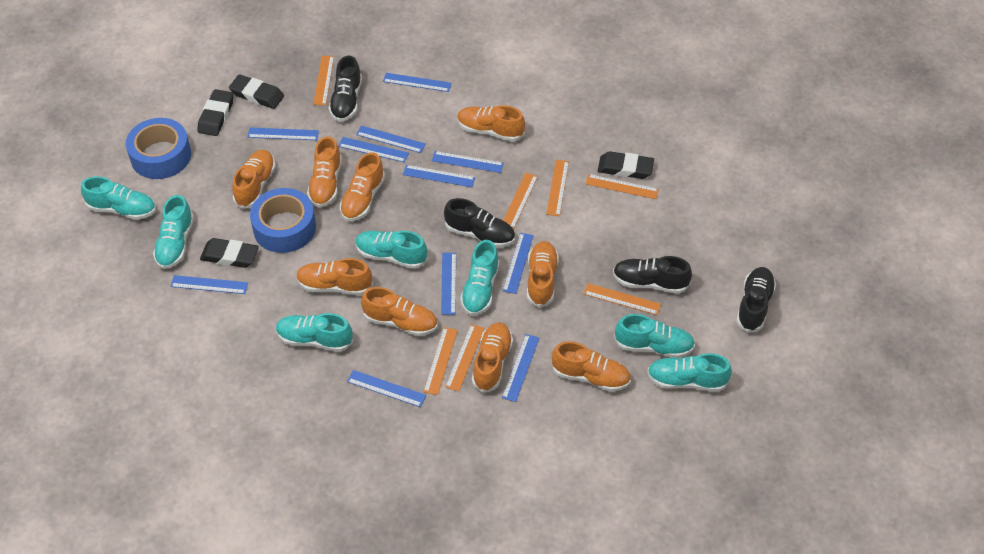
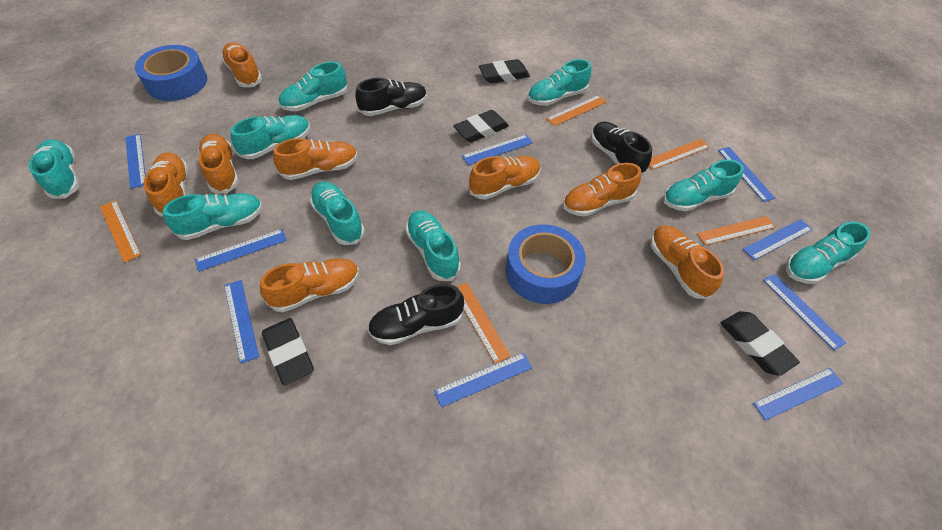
black shoe: 4 -> 3
blue ruler: 11 -> 9
orange ruler: 7 -> 5
orange shoe: 9 -> 8
turquoise shoe: 7 -> 9

